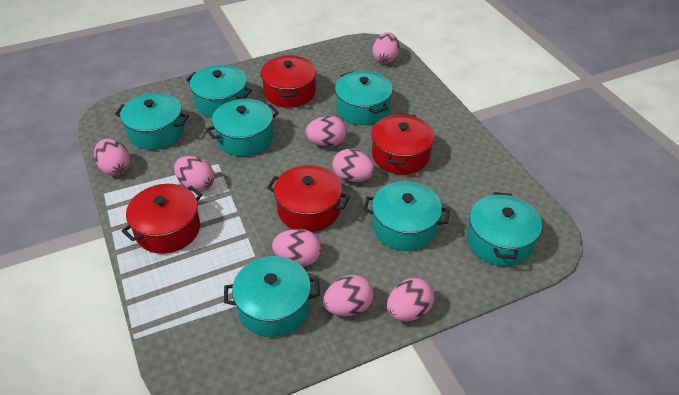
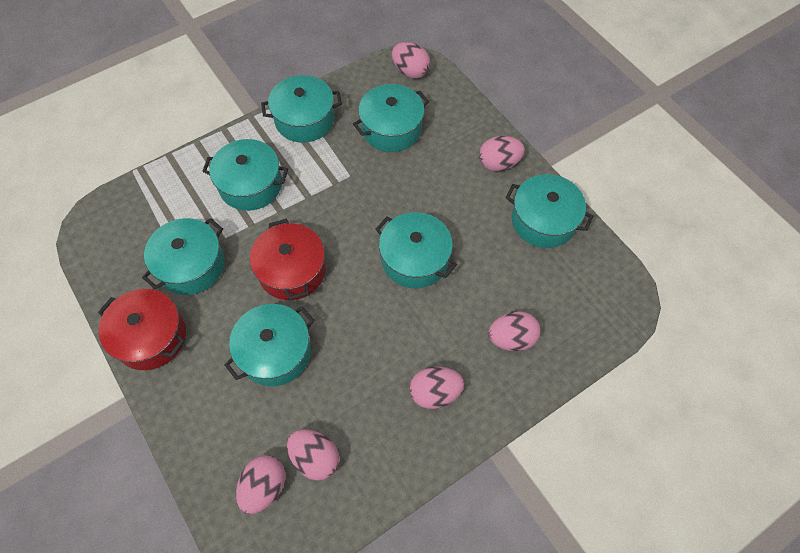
pink egg: 8 -> 6
red pot: 4 -> 2

